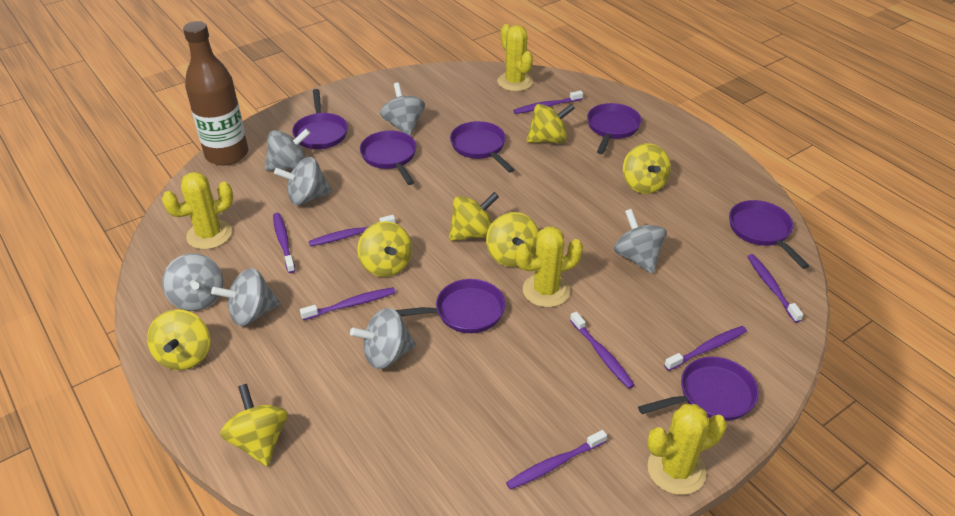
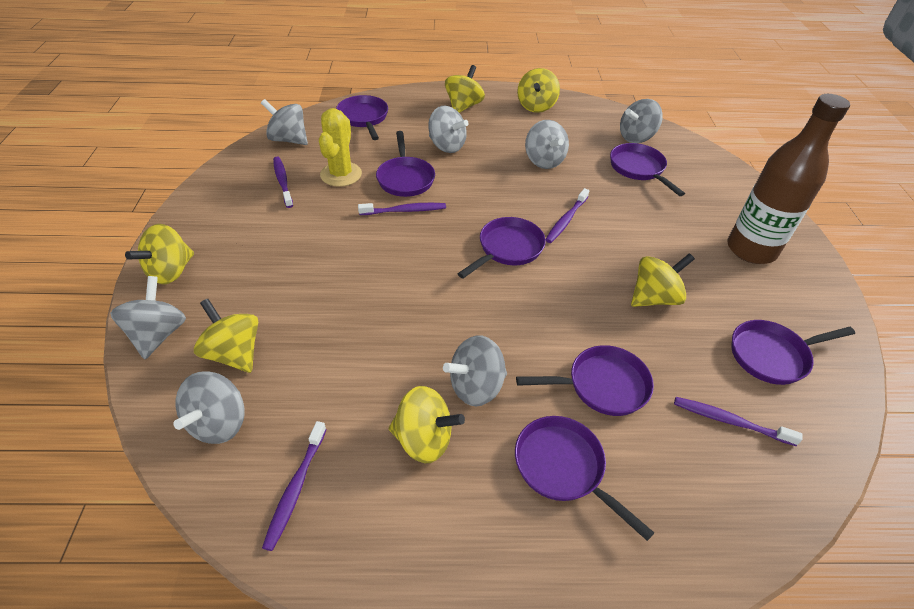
purple toothbrush: 8 -> 5
yellow cactus: 4 -> 1
yellow spinning top: 7 -> 6

